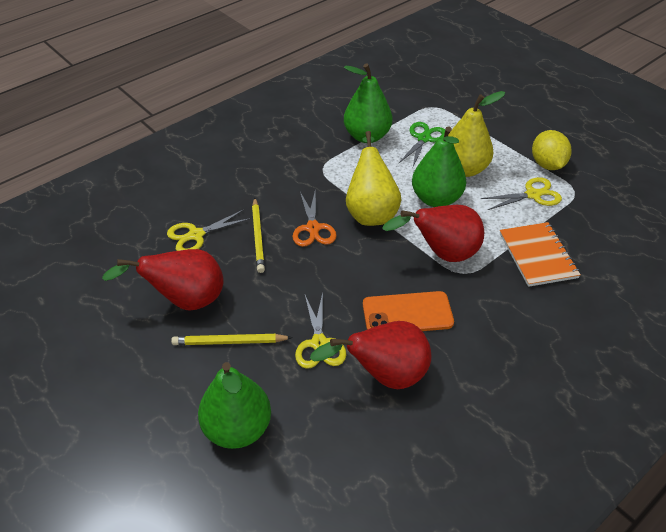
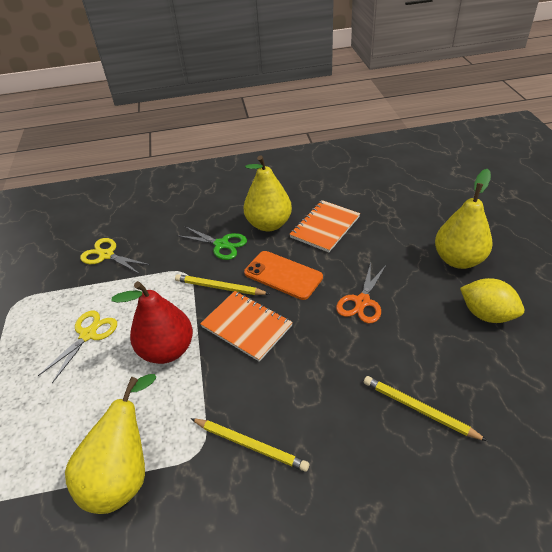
green pear: 3 -> 0
orange notebook: 1 -> 2
red pear: 3 -> 1
yellow pear: 2 -> 3
yellow pencil: 2 -> 3
yellow scissors: 3 -> 2

